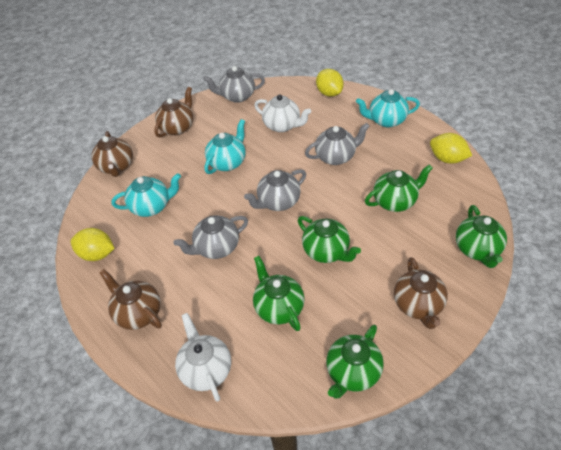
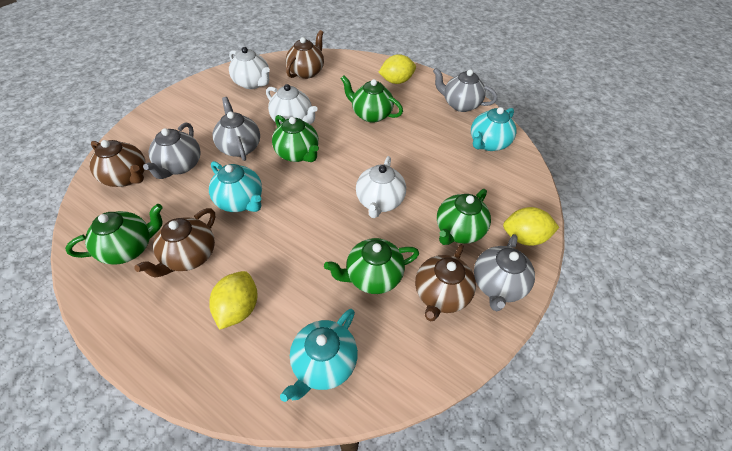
white teapot: 2 -> 3

